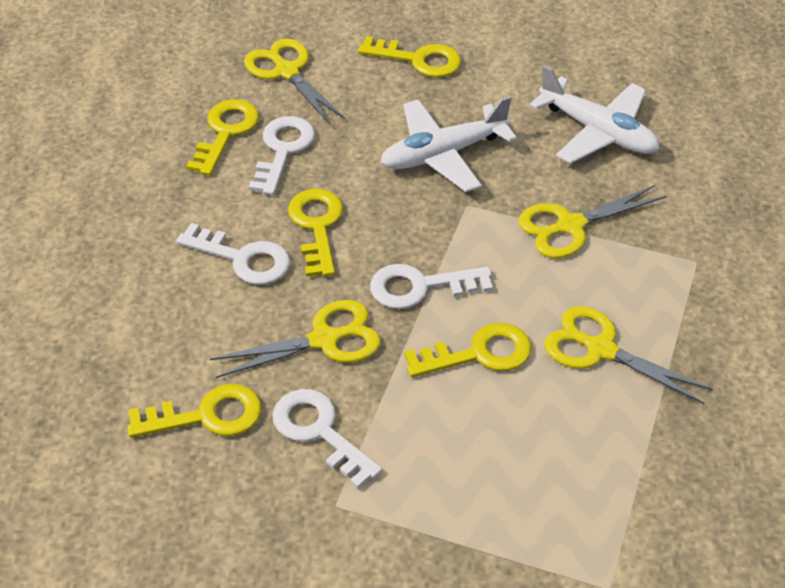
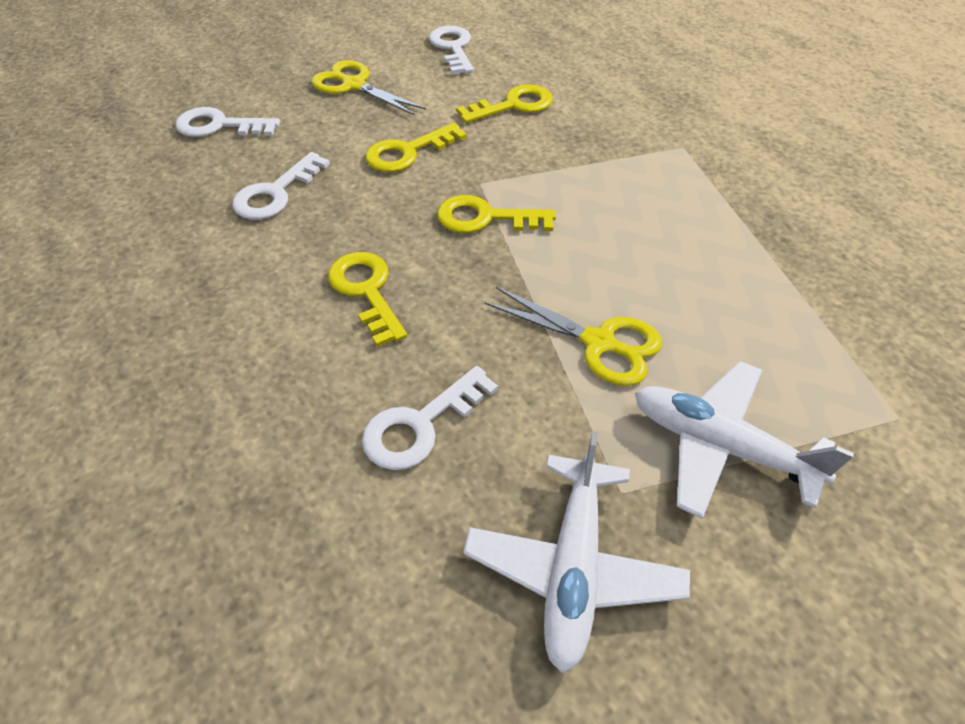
yellow key: 5 -> 4
yellow scissors: 4 -> 2

